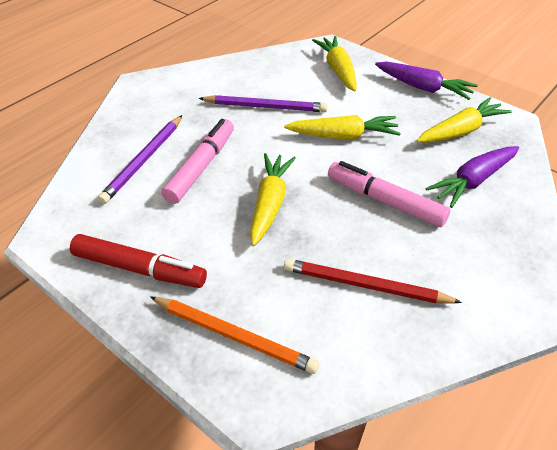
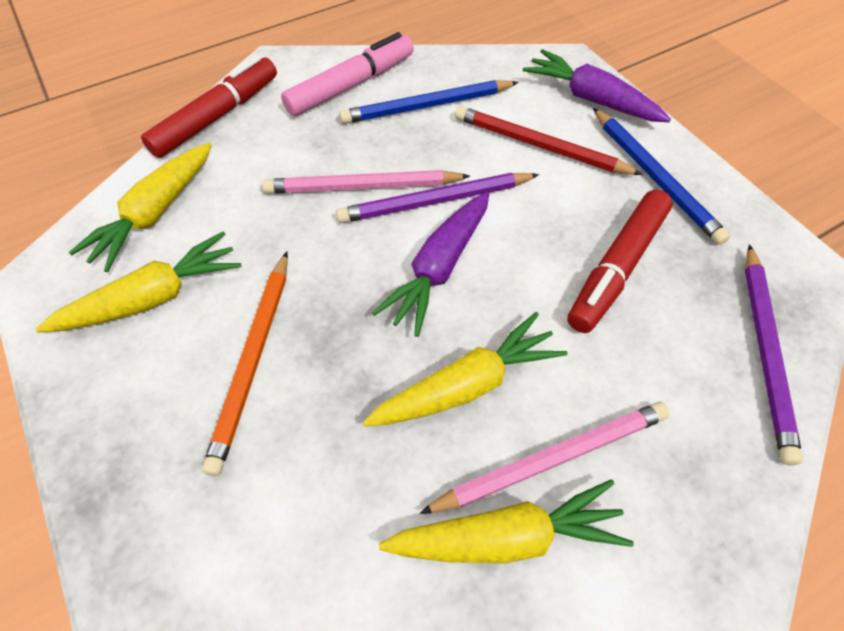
blue pencil: 0 -> 2
pink marker: 2 -> 1
pink pencil: 0 -> 2
red marker: 1 -> 2

